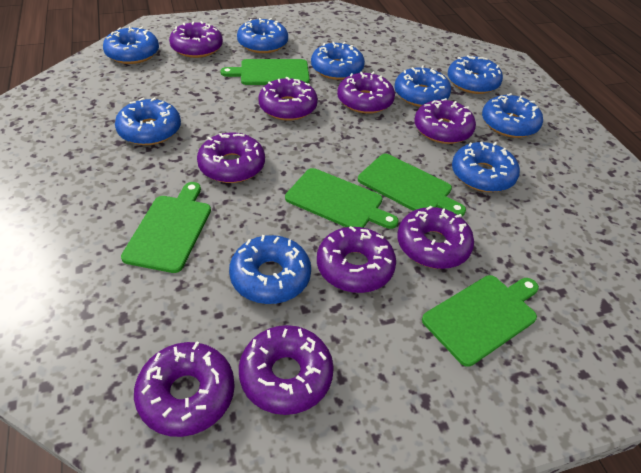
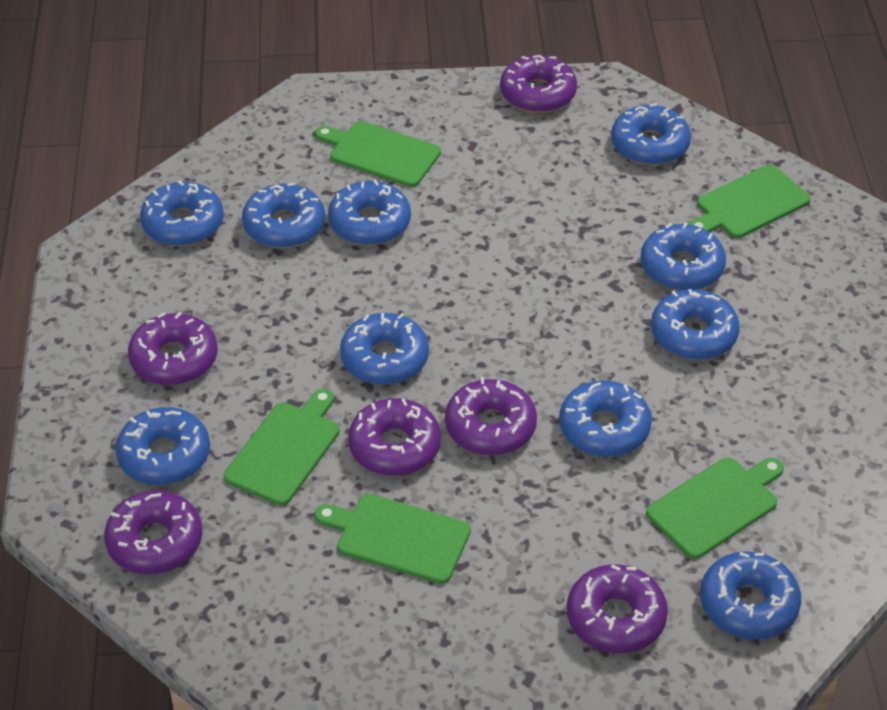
blue donut: 9 -> 10
purple donut: 9 -> 6

